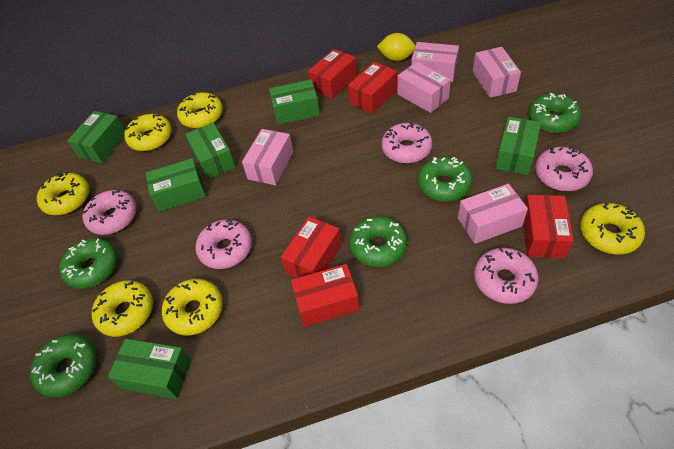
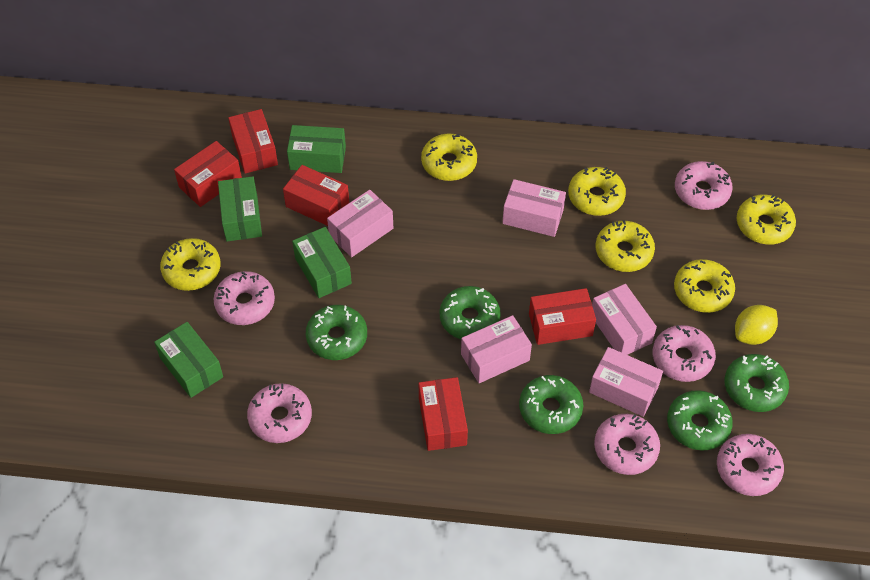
green box: 6 -> 4
pink donut: 5 -> 6

